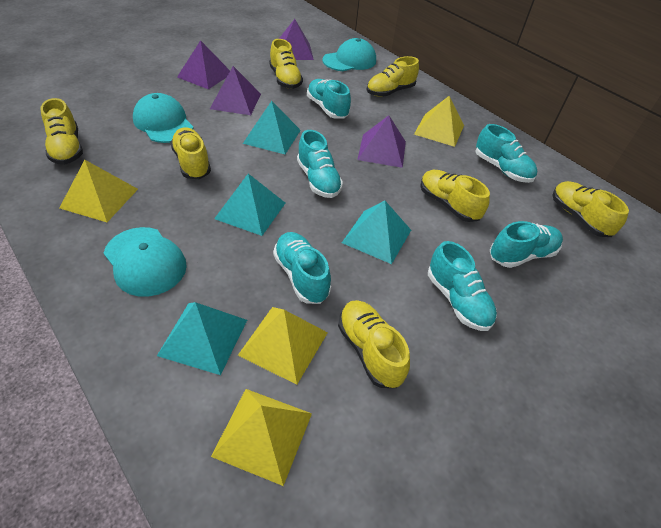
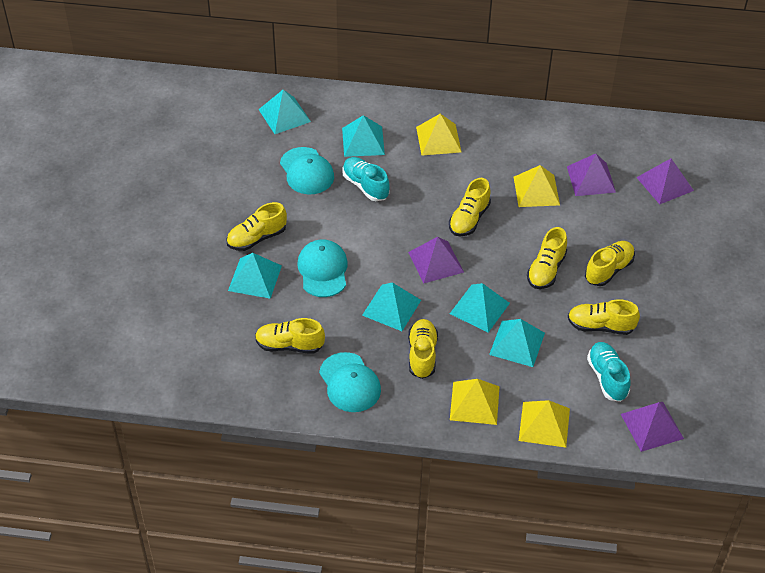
turquoise pyramid: 4 -> 6
turquoise shoe: 6 -> 2

